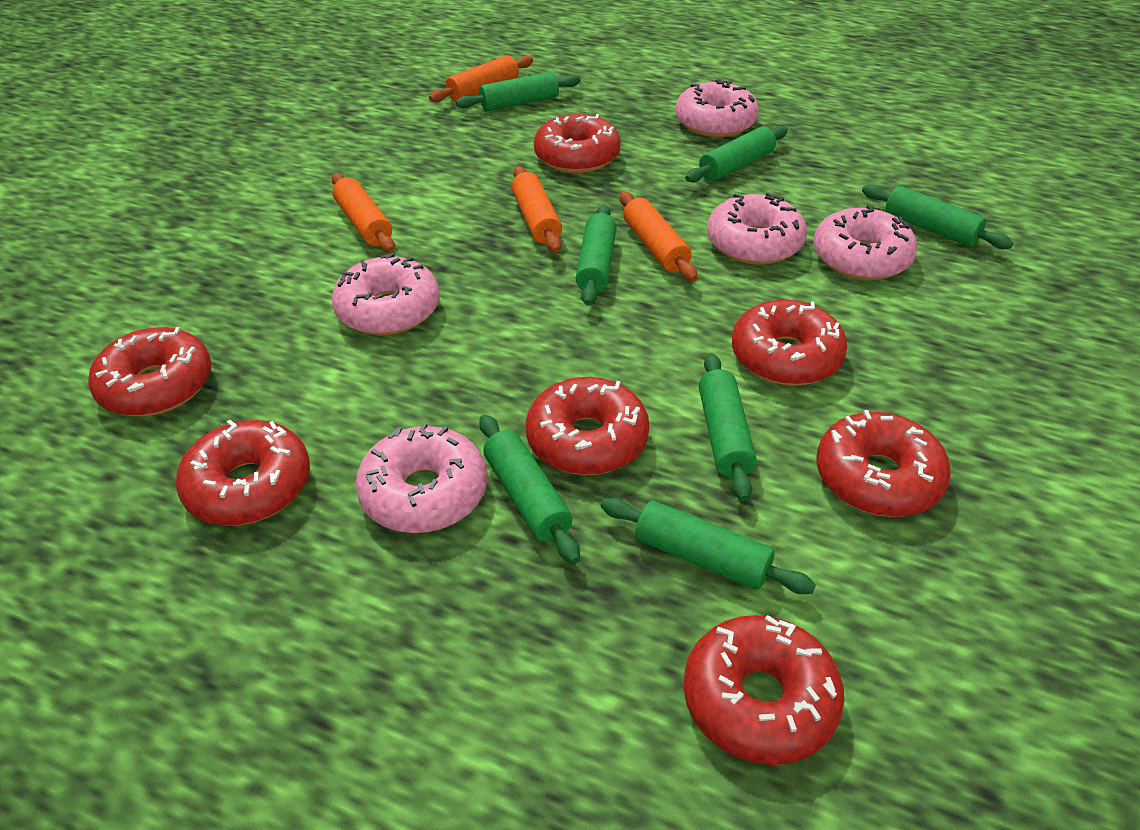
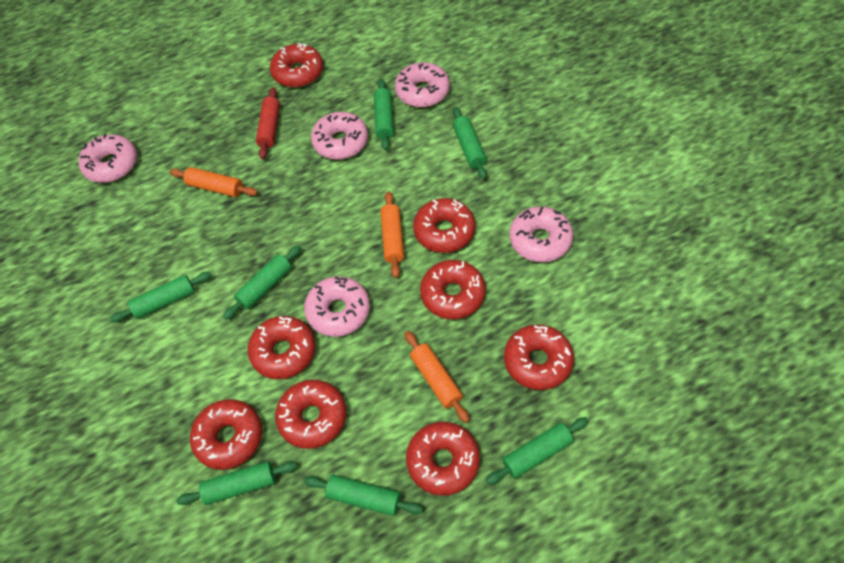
orange rolling pin: 4 -> 3
red donut: 7 -> 8
red rolling pin: 0 -> 1

